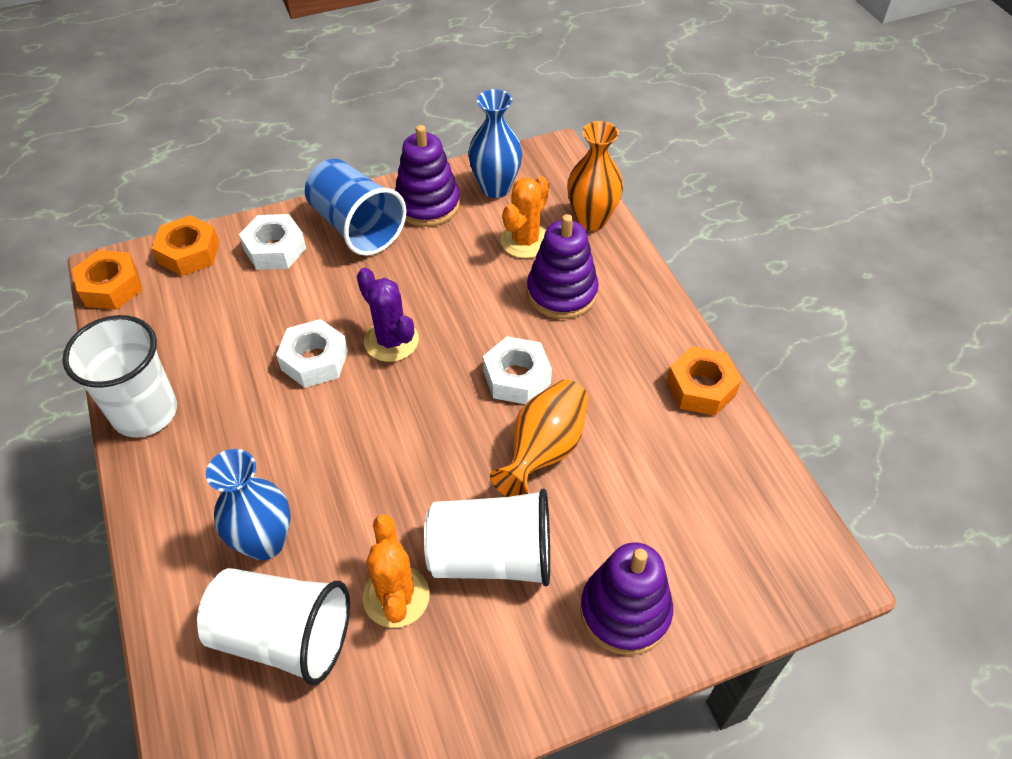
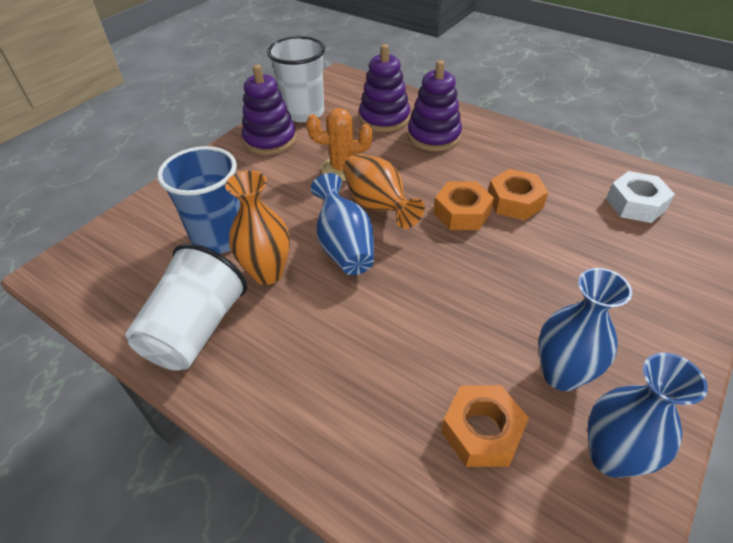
blue vase: 2 -> 3
orange cactus: 2 -> 1
purple cactus: 1 -> 0
white cup: 3 -> 2
white nut: 3 -> 1

